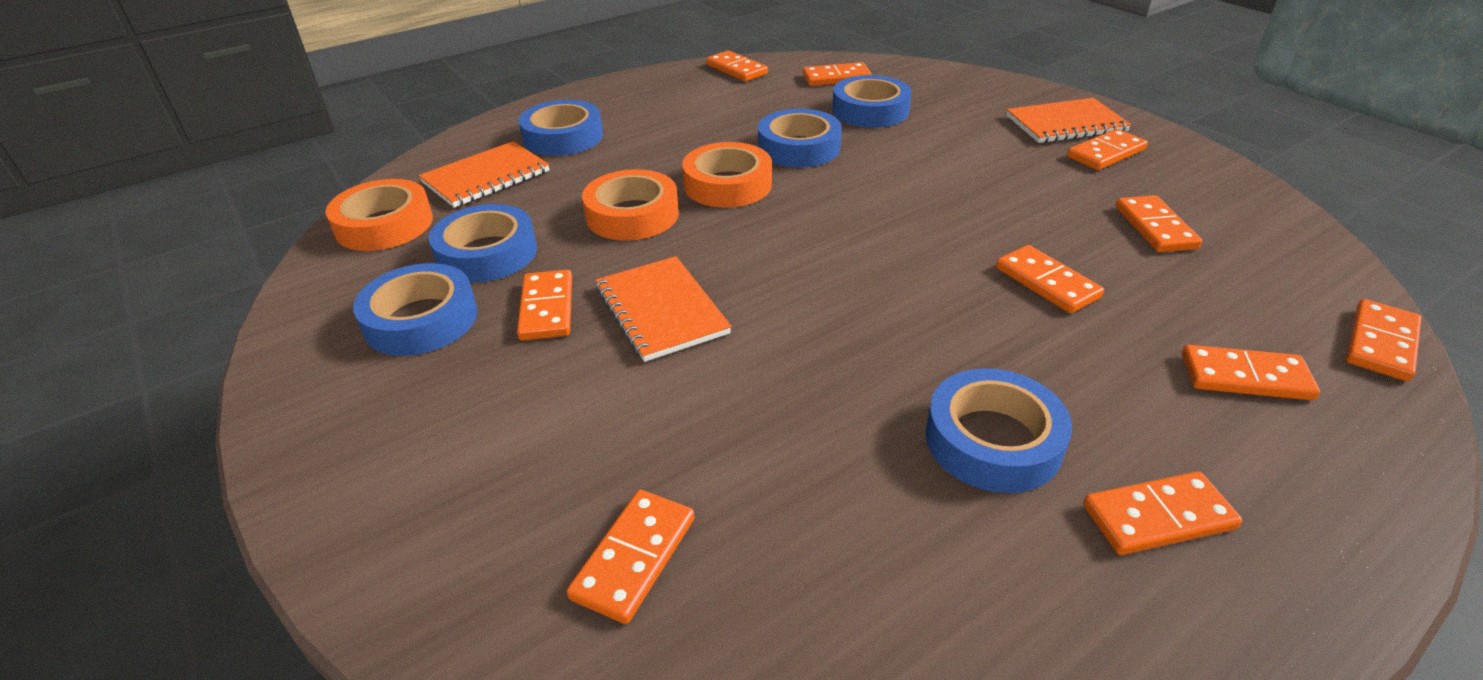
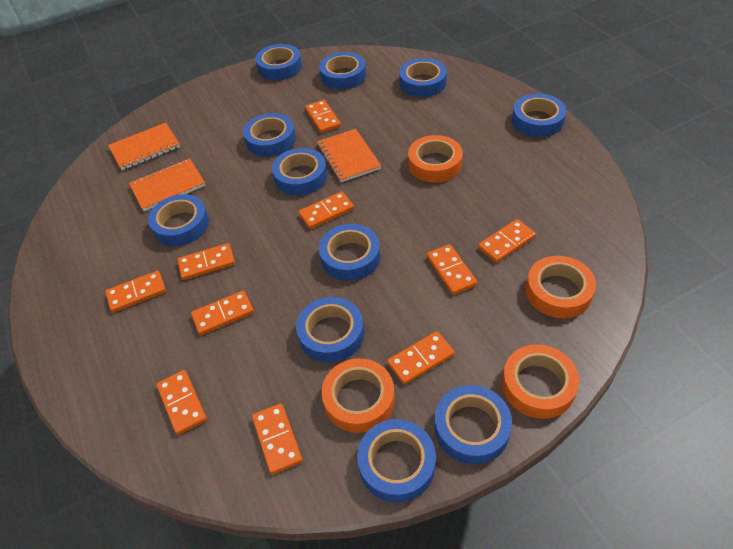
blue tape: 6 -> 11
orange tape: 3 -> 4

